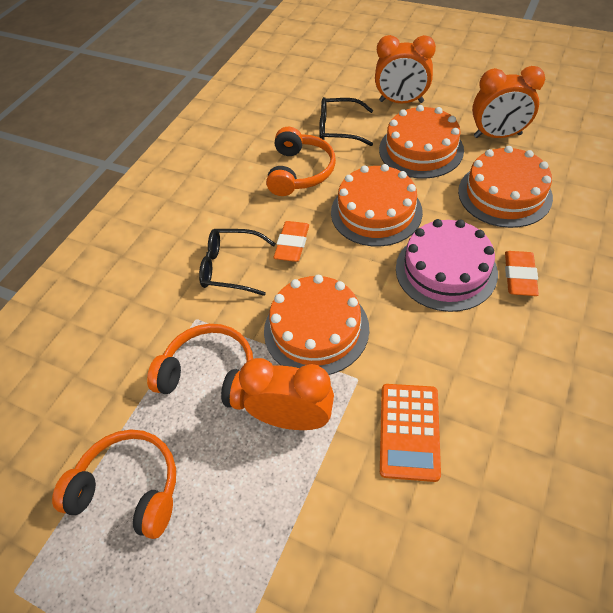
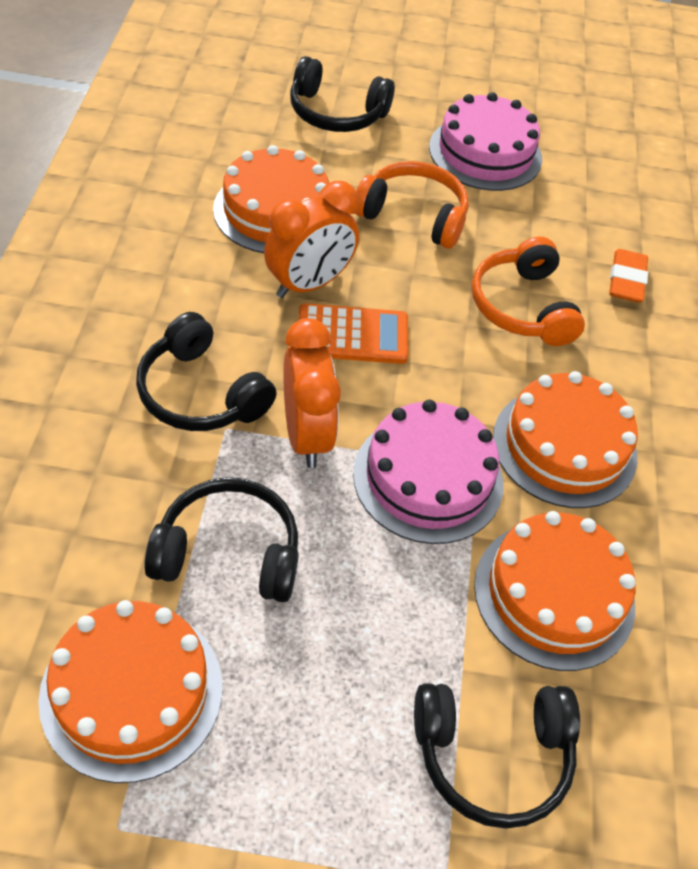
black glasses: 2 -> 0
black headphones: 0 -> 4
orange clock: 3 -> 2
orange eraser: 2 -> 1
orange headphones: 3 -> 2
pink cake: 1 -> 2

